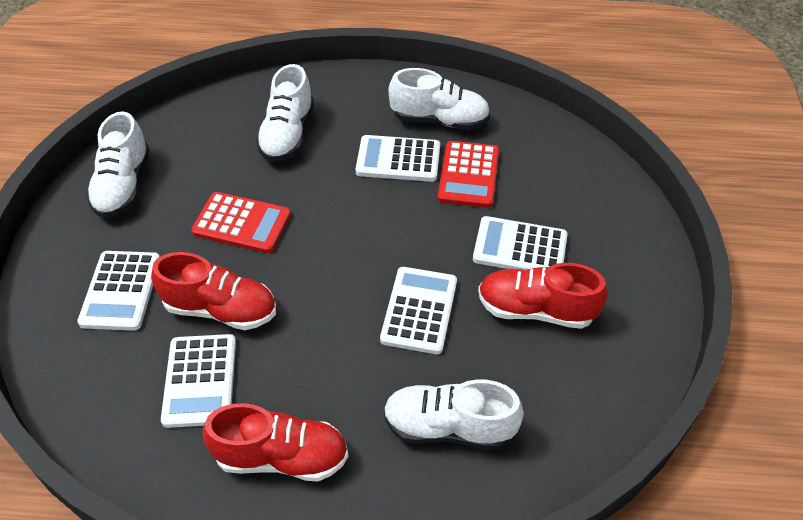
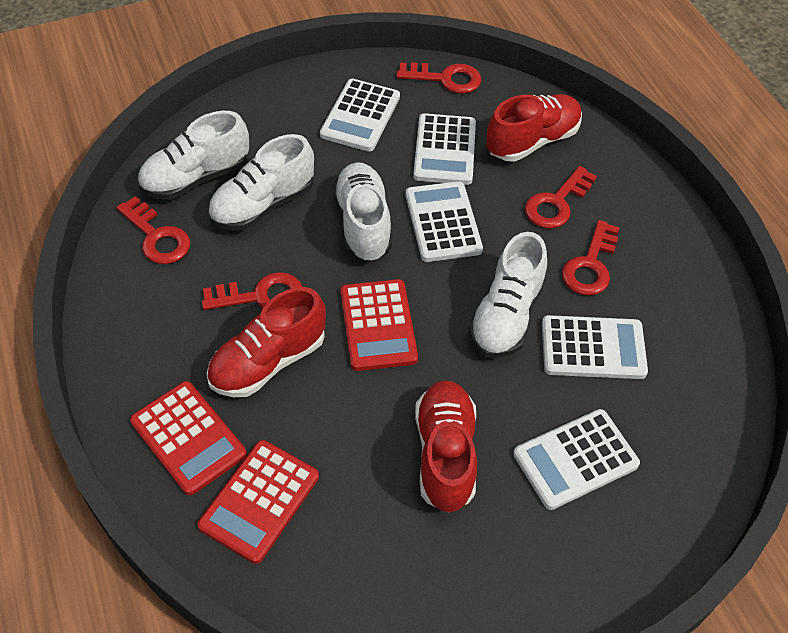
red calculator: 2 -> 3
red key: 0 -> 5

